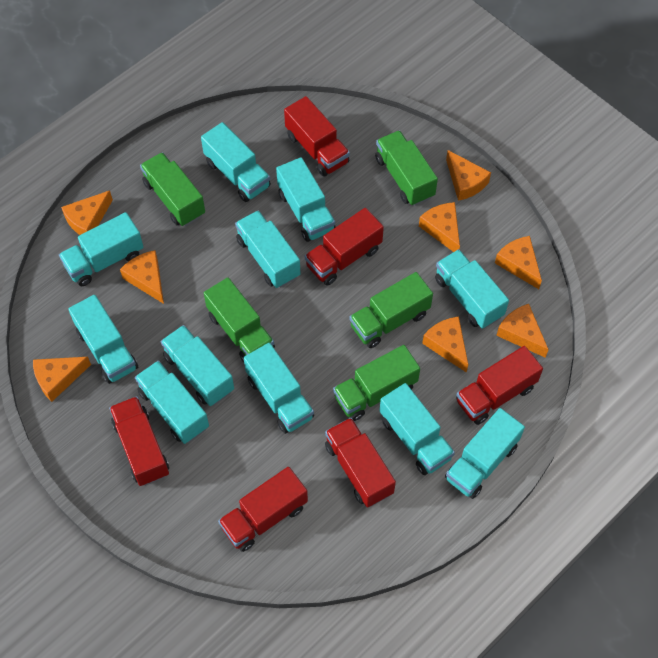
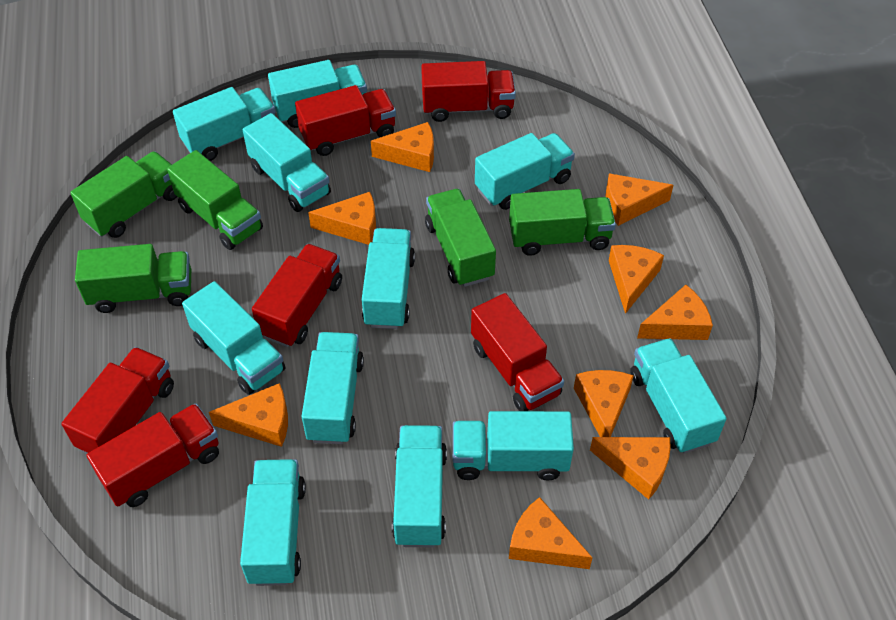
orange cheese: 8 -> 9

